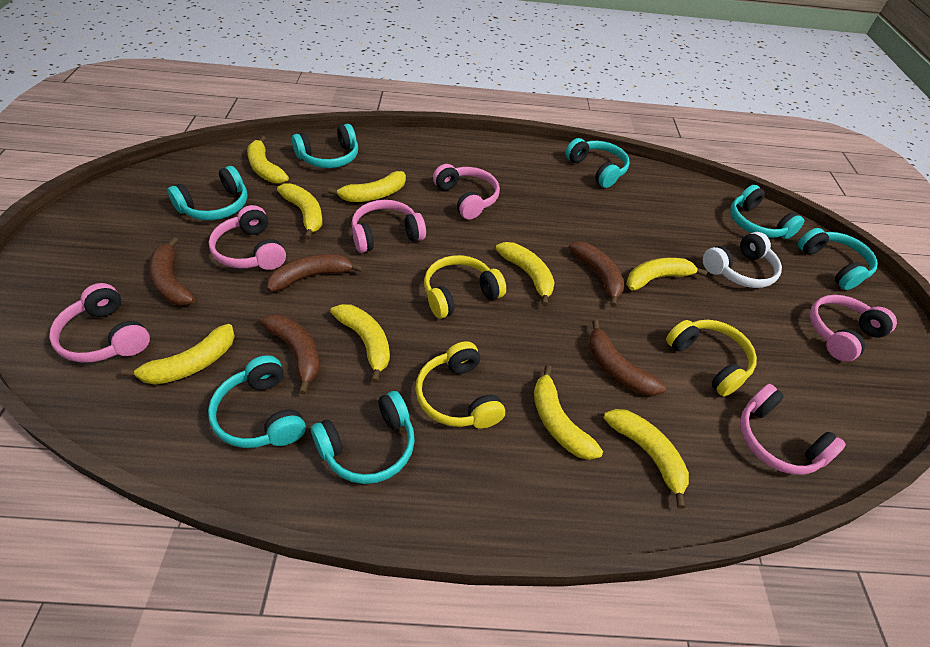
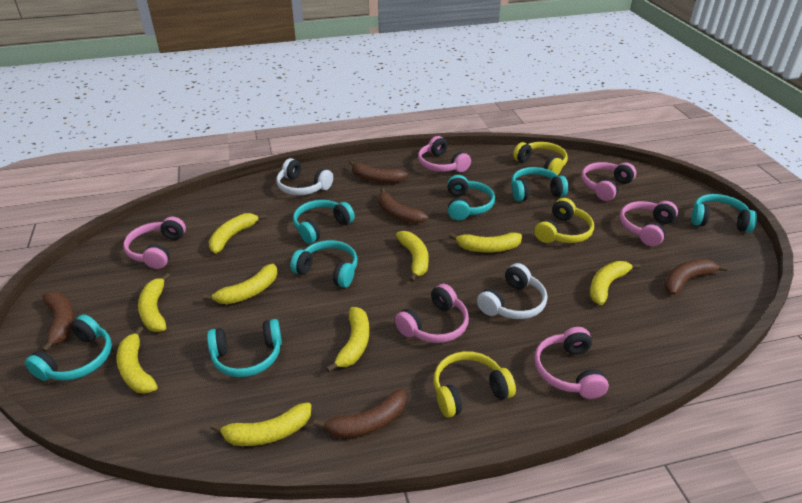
white headphones: 1 -> 2

